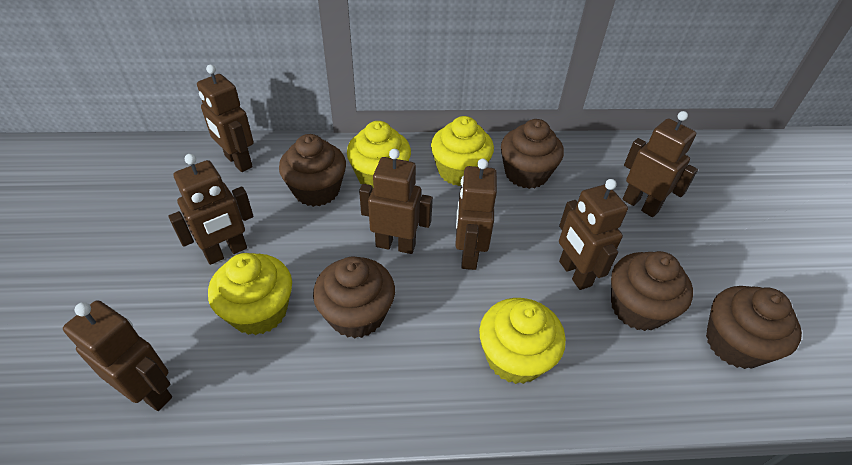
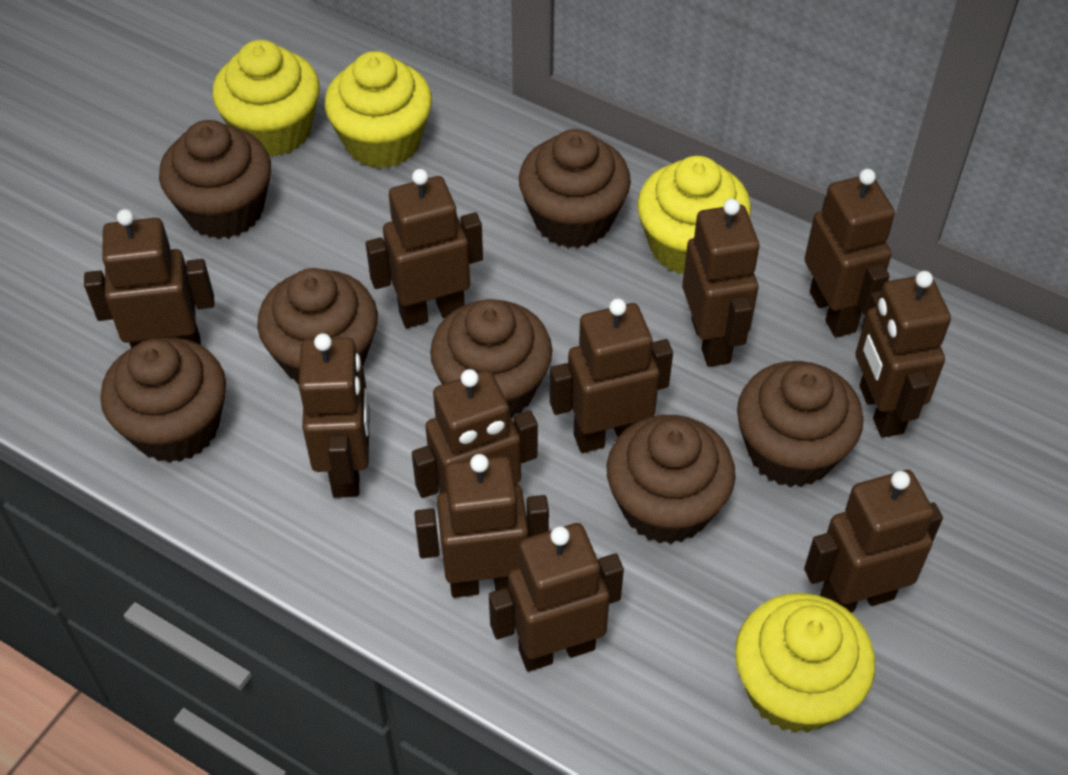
brown cupcake: 5 -> 7
brown robot: 7 -> 11

